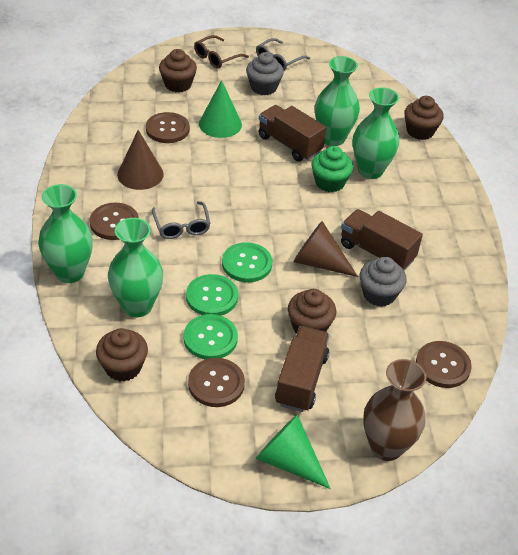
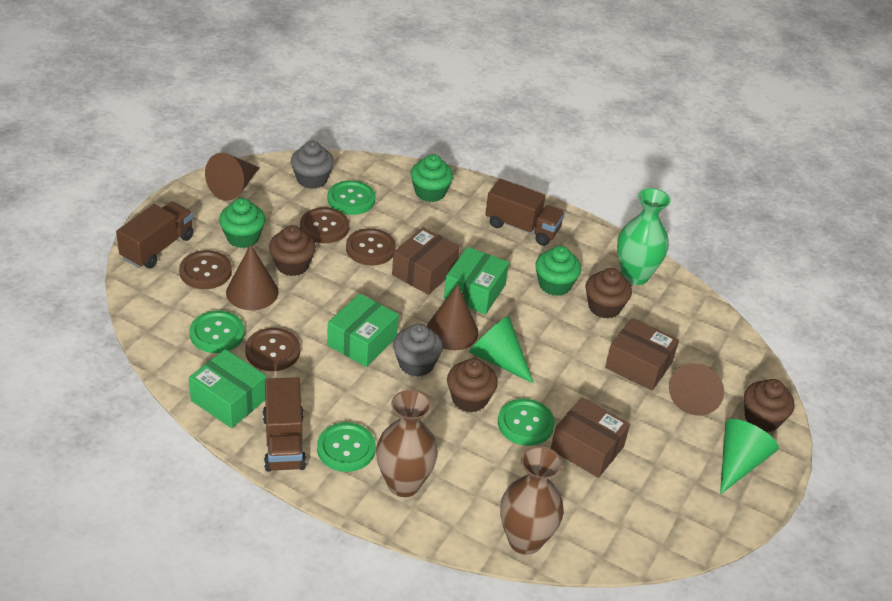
brown box: 0 -> 3
brown cone: 2 -> 4
brown glasses: 1 -> 0
brown vase: 1 -> 2
green box: 0 -> 3
green button: 3 -> 4
green cupcake: 1 -> 3
green vase: 4 -> 1
grey glasses: 2 -> 0

